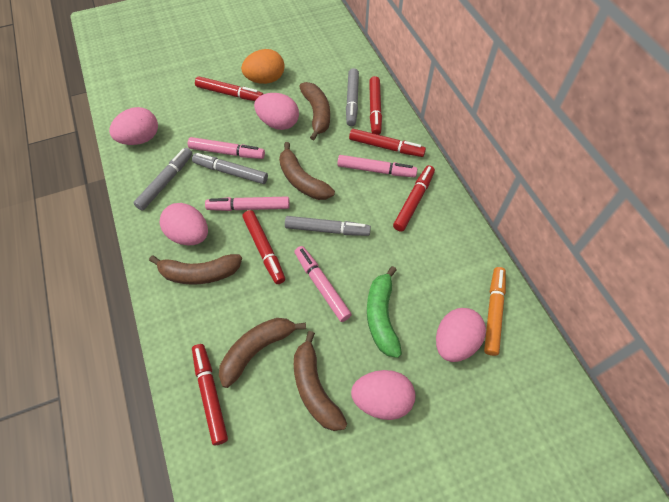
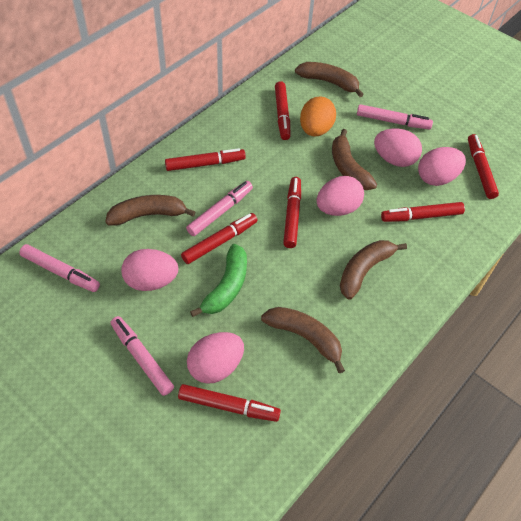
grey marker: 4 -> 0
orange marker: 1 -> 0
red marker: 6 -> 7

